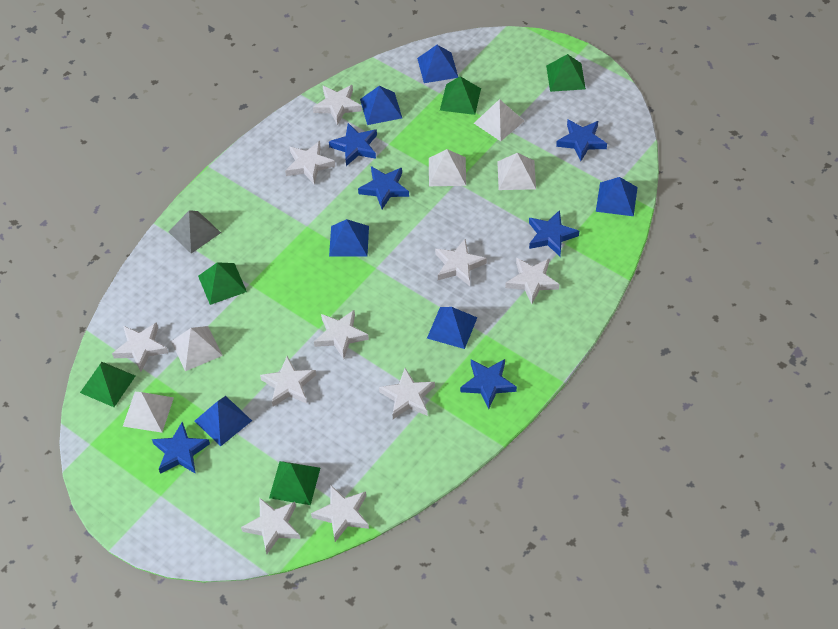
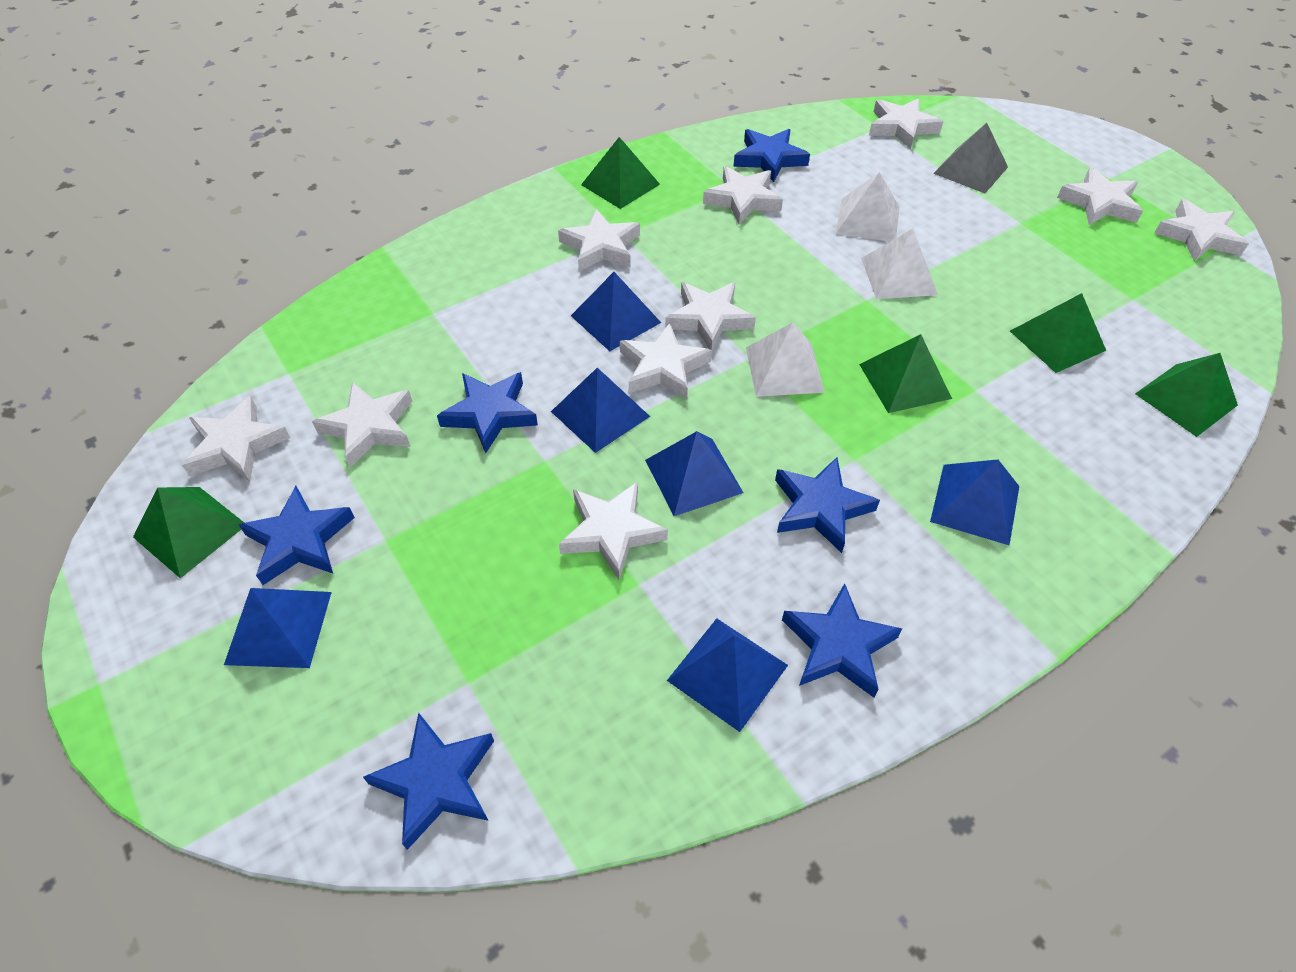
white pyramid: 5 -> 3

